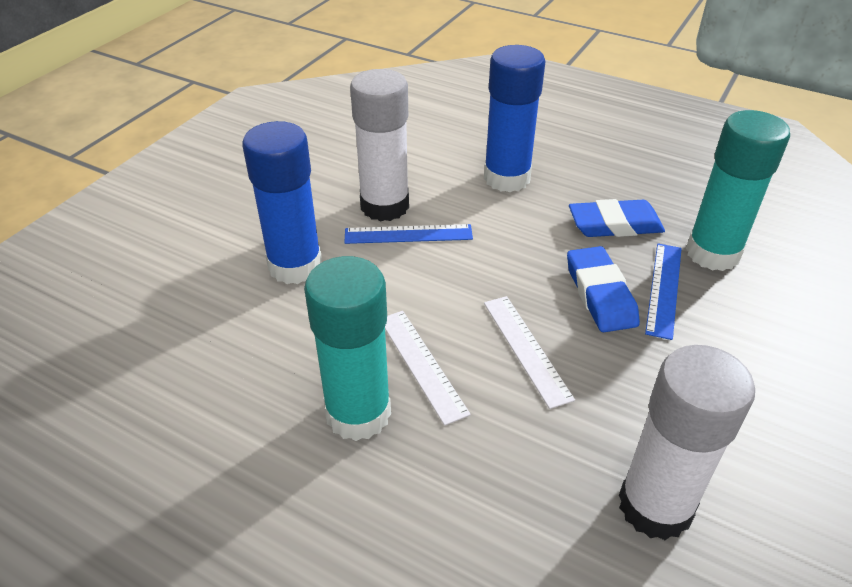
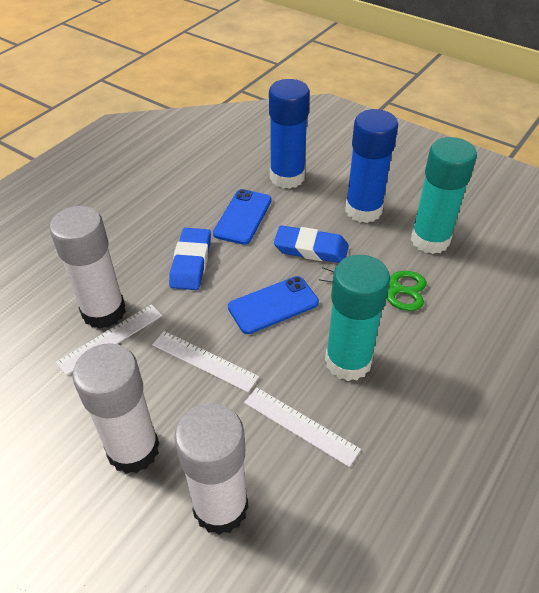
blue phone: 0 -> 2
blue ruler: 2 -> 0
green scissors: 0 -> 1
white glue stick: 2 -> 3
white ruler: 2 -> 3

